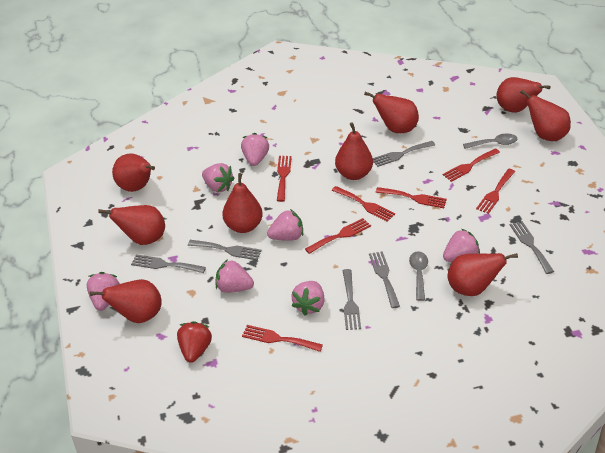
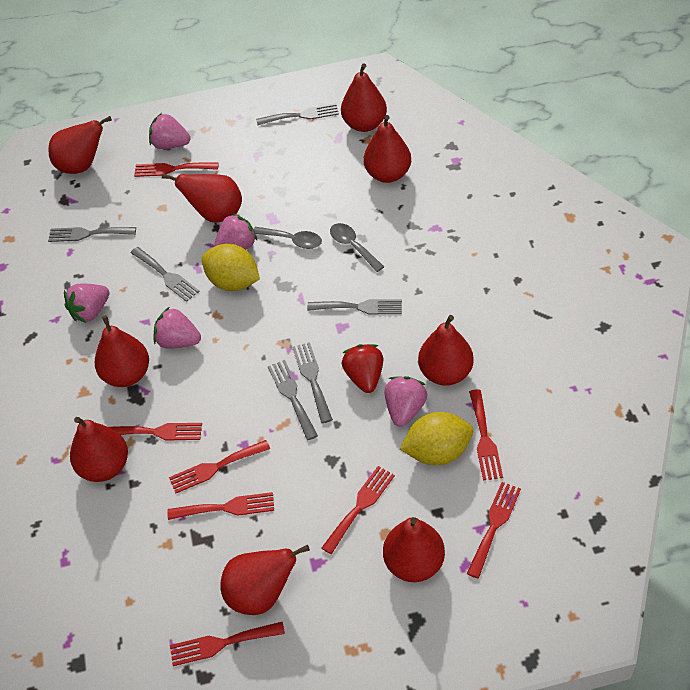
pink strawberry: 7 -> 5
red fork: 7 -> 8
yellow lemon: 0 -> 2

